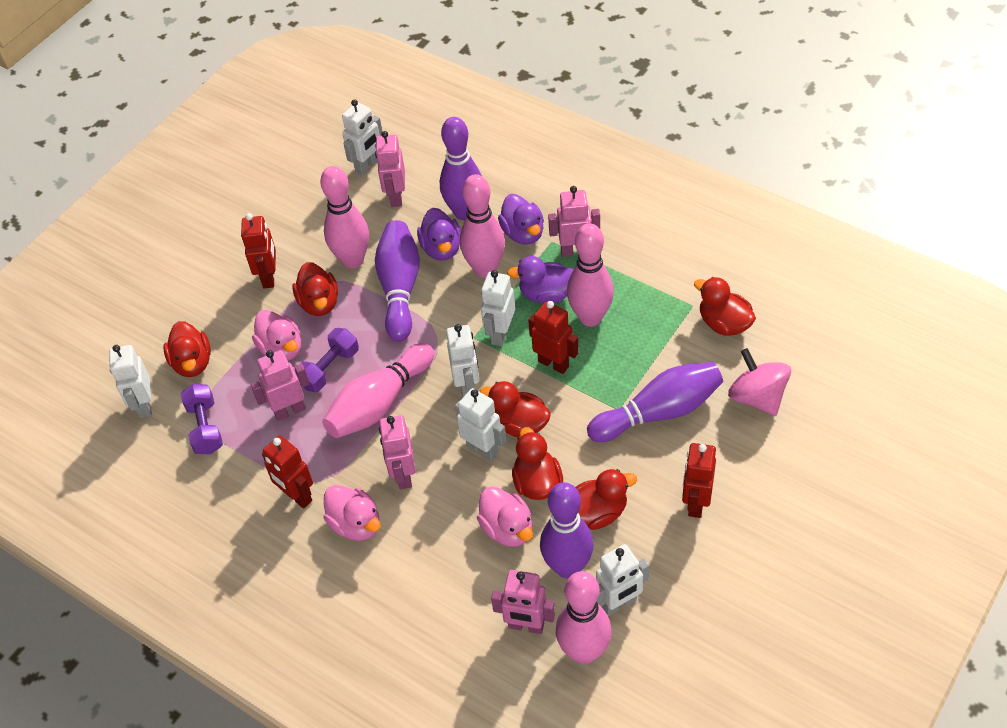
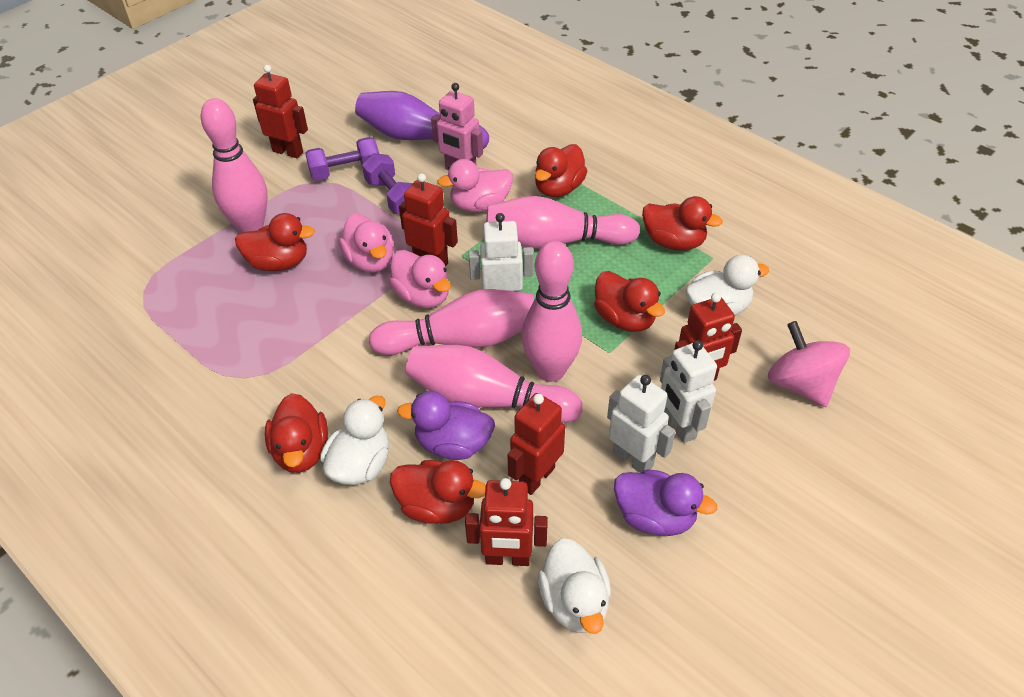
pink robot: 5 -> 1
purple bowling pin: 4 -> 1
purple duck: 3 -> 2
red robot: 4 -> 5
white duck: 0 -> 3
white robot: 6 -> 3

